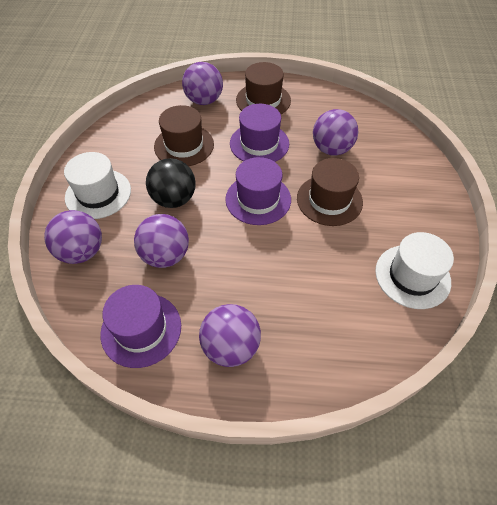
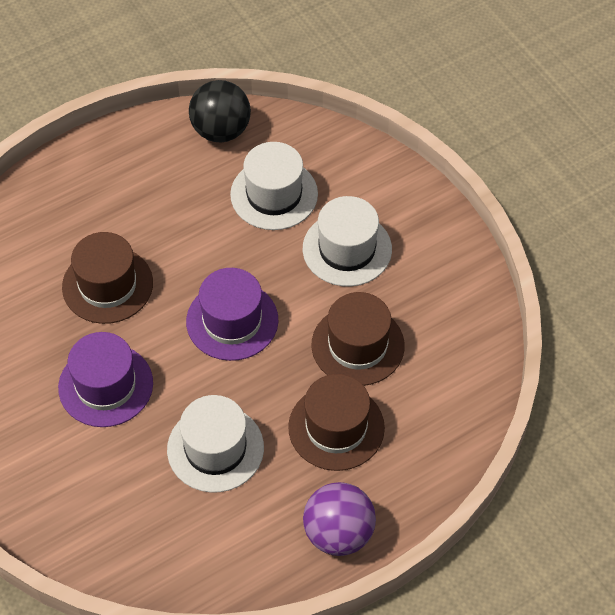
purple ball: 5 -> 1
purple hat: 3 -> 2
white hat: 2 -> 3

